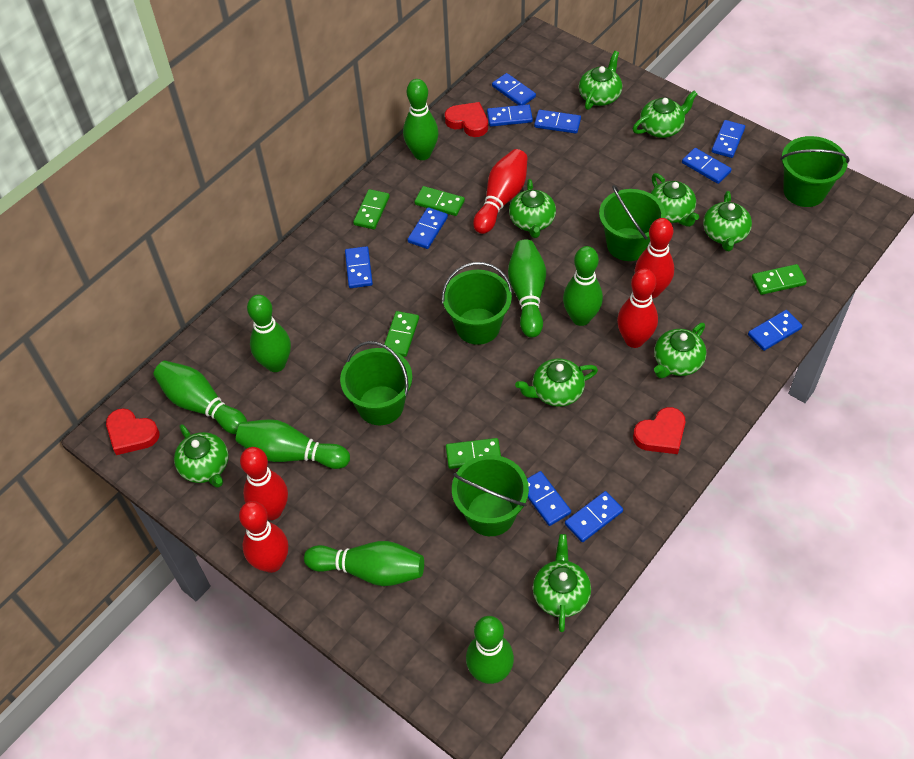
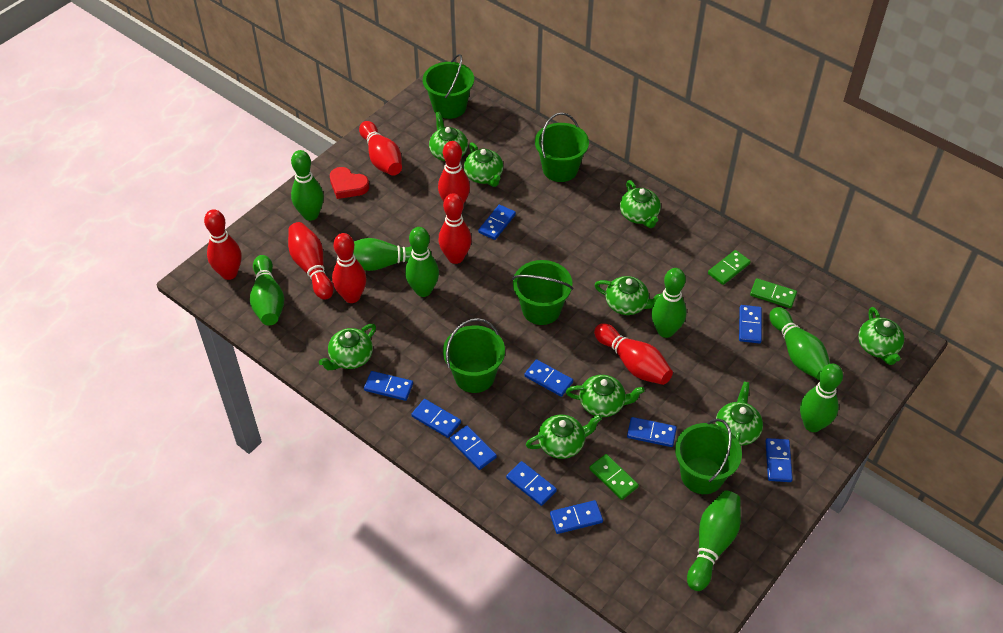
green domino: 5 -> 3
red bowling pin: 5 -> 7
red heart: 3 -> 1

